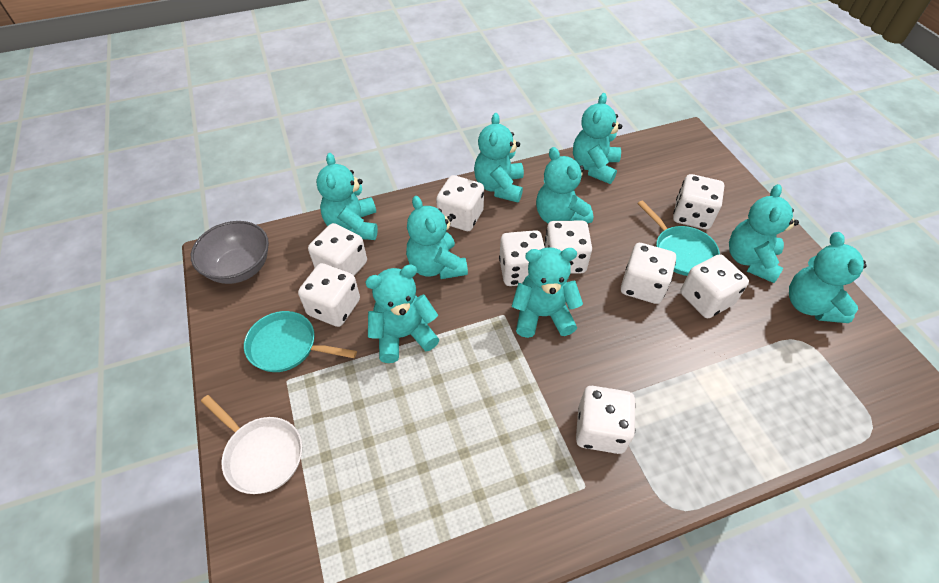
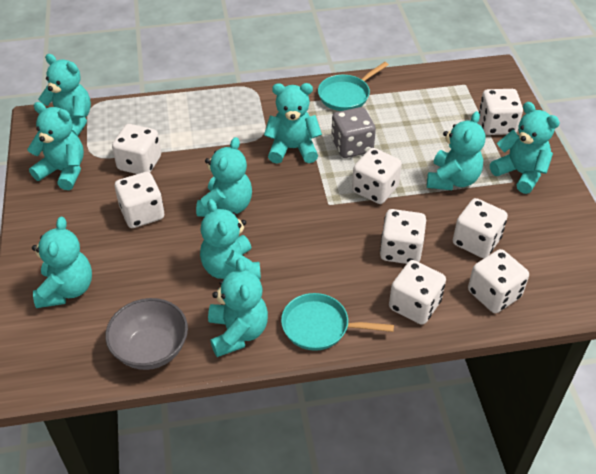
grey dice: 0 -> 1
white dice: 9 -> 8
white pan: 1 -> 0

